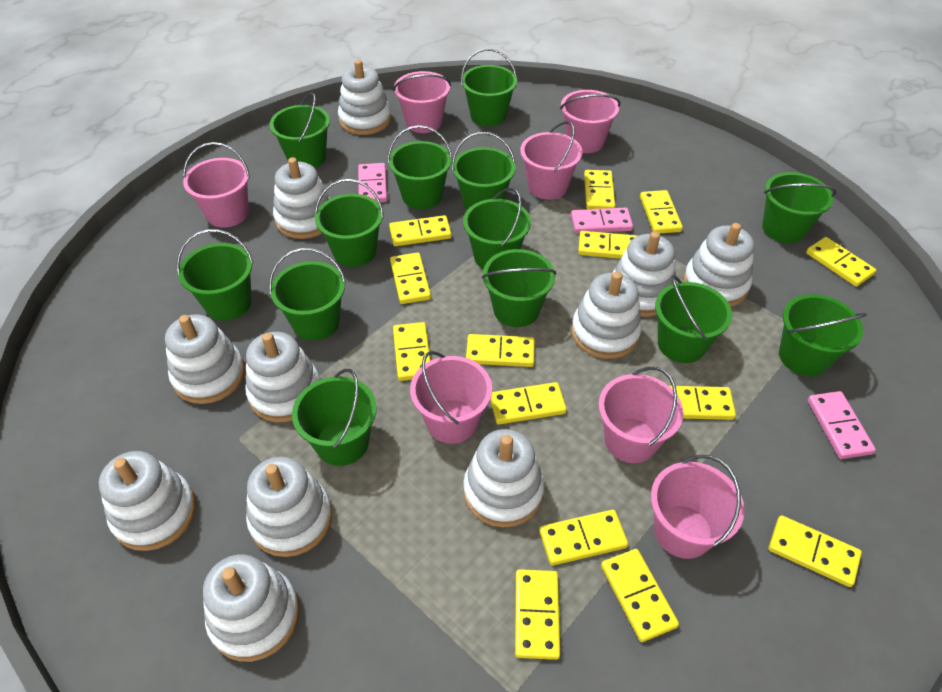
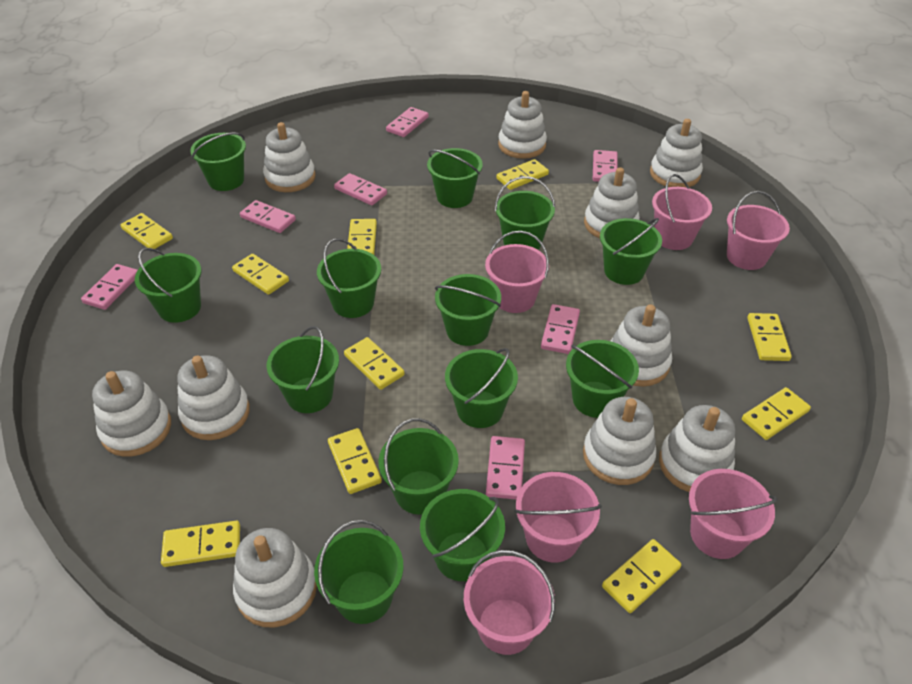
pink bucket: 7 -> 6
pink domino: 3 -> 7
white stacking toy: 11 -> 10
yellow domino: 14 -> 10

